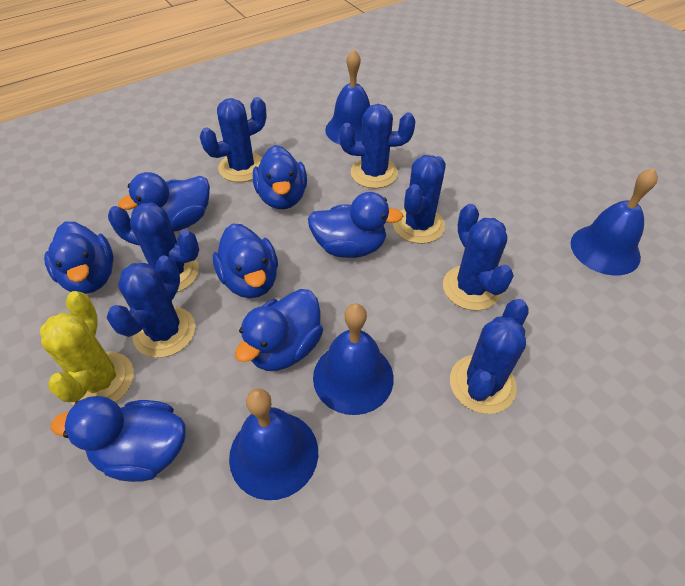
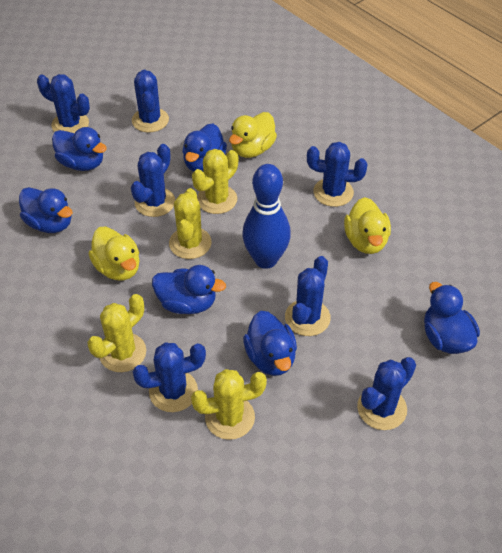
blue bell: 4 -> 0
blue bowling pin: 0 -> 1
blue duck: 7 -> 6
yellow cactus: 1 -> 4
yellow duck: 0 -> 3

